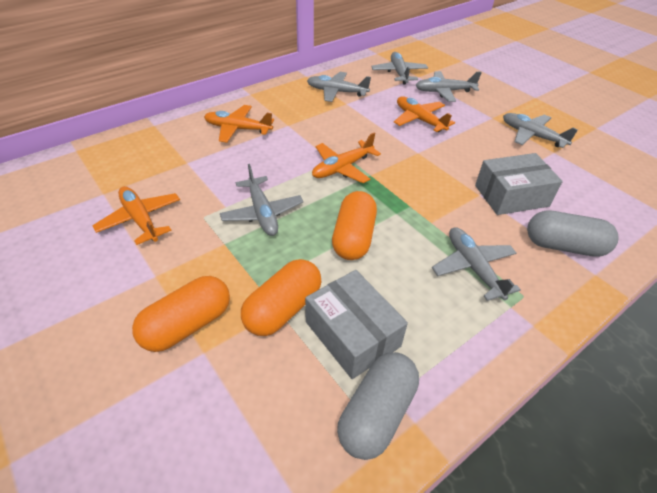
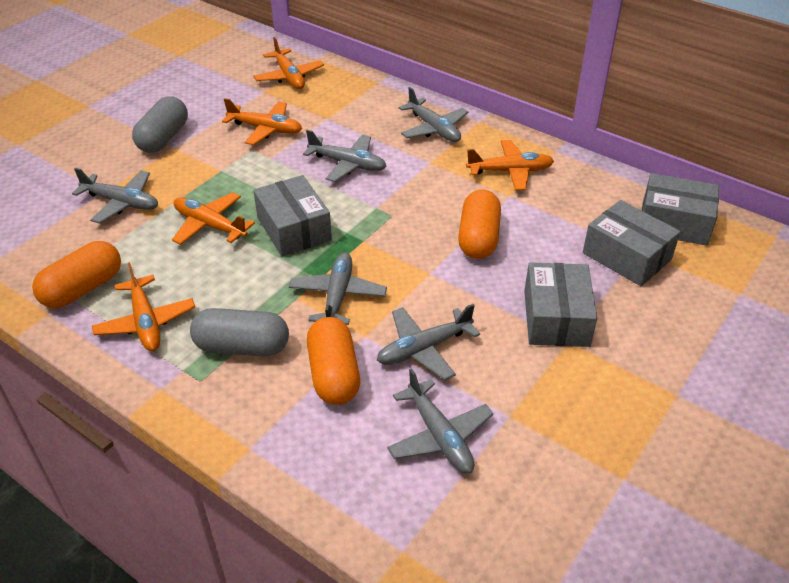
grey box: 2 -> 4
orange plane: 4 -> 5

